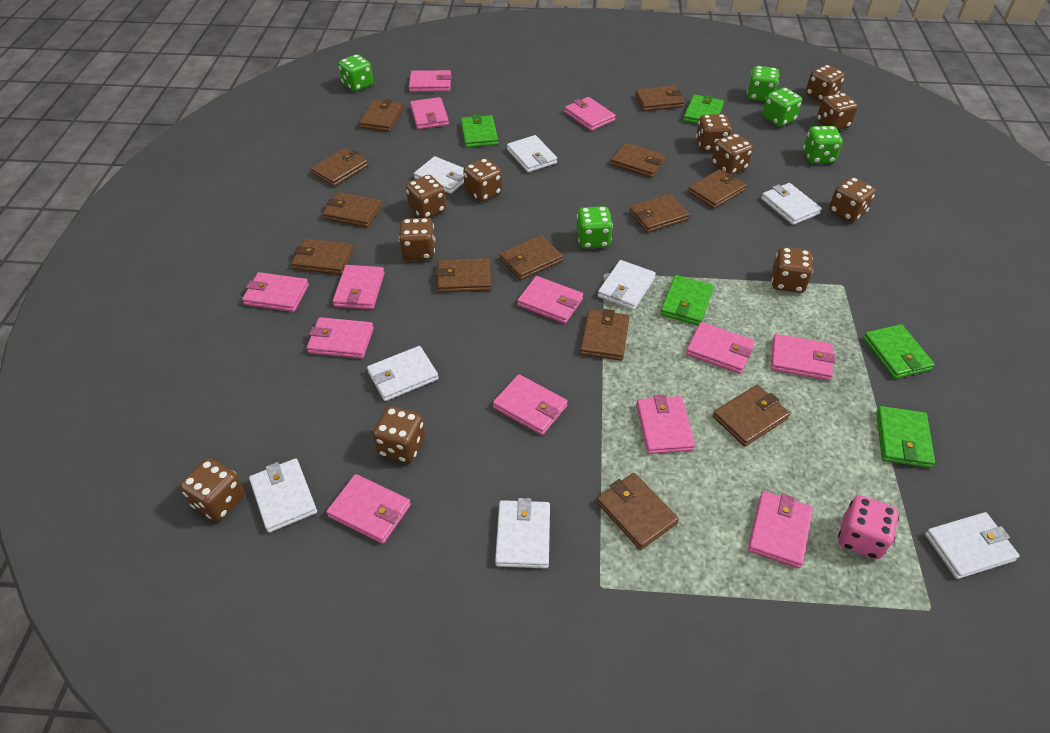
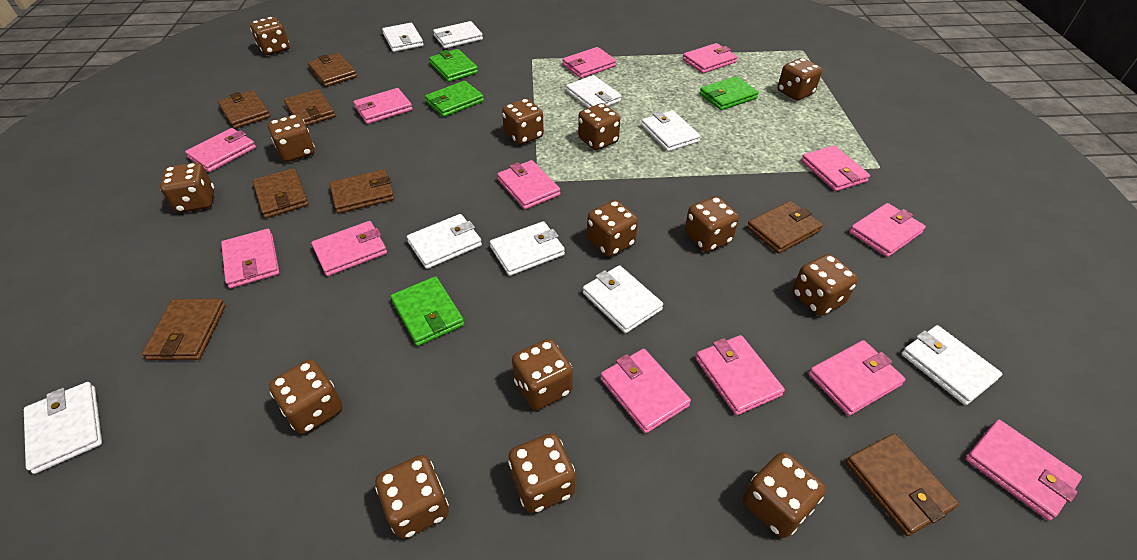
brown dice: 11 -> 14
brown wallet: 13 -> 8
green dice: 5 -> 0
green wallet: 5 -> 4
pink dice: 1 -> 0
white wallet: 8 -> 9

